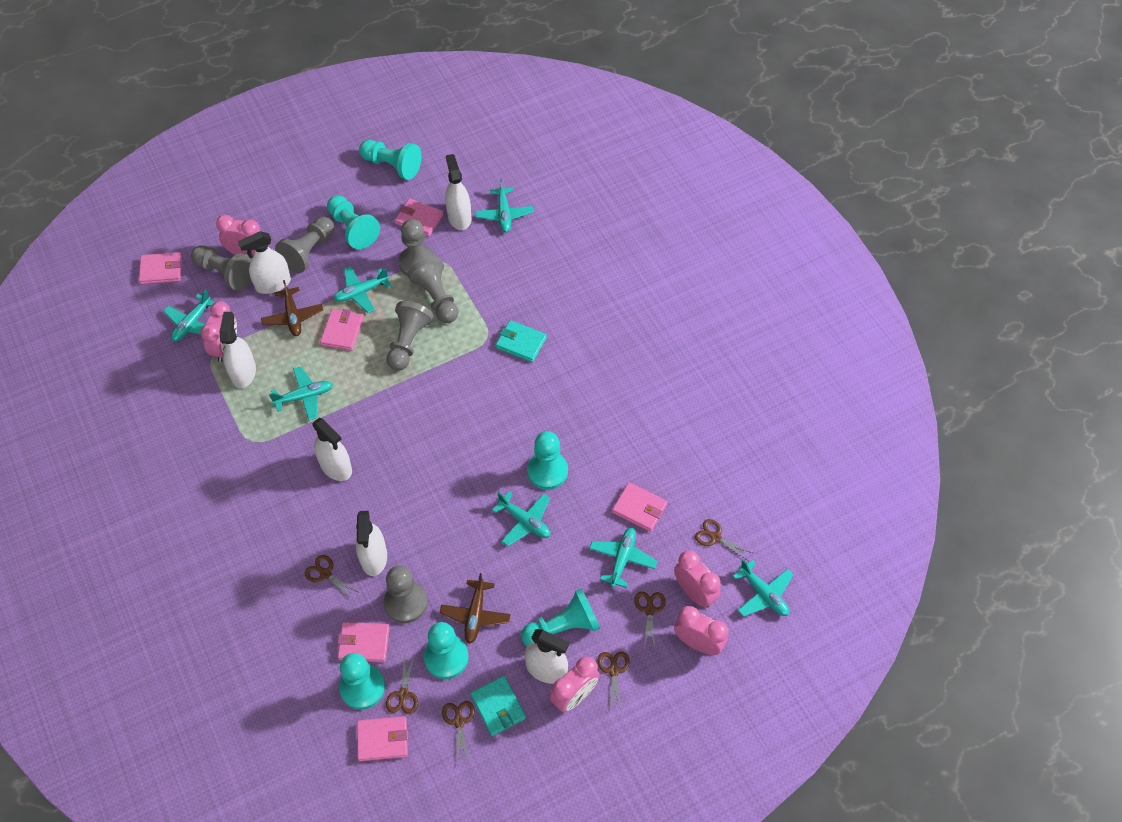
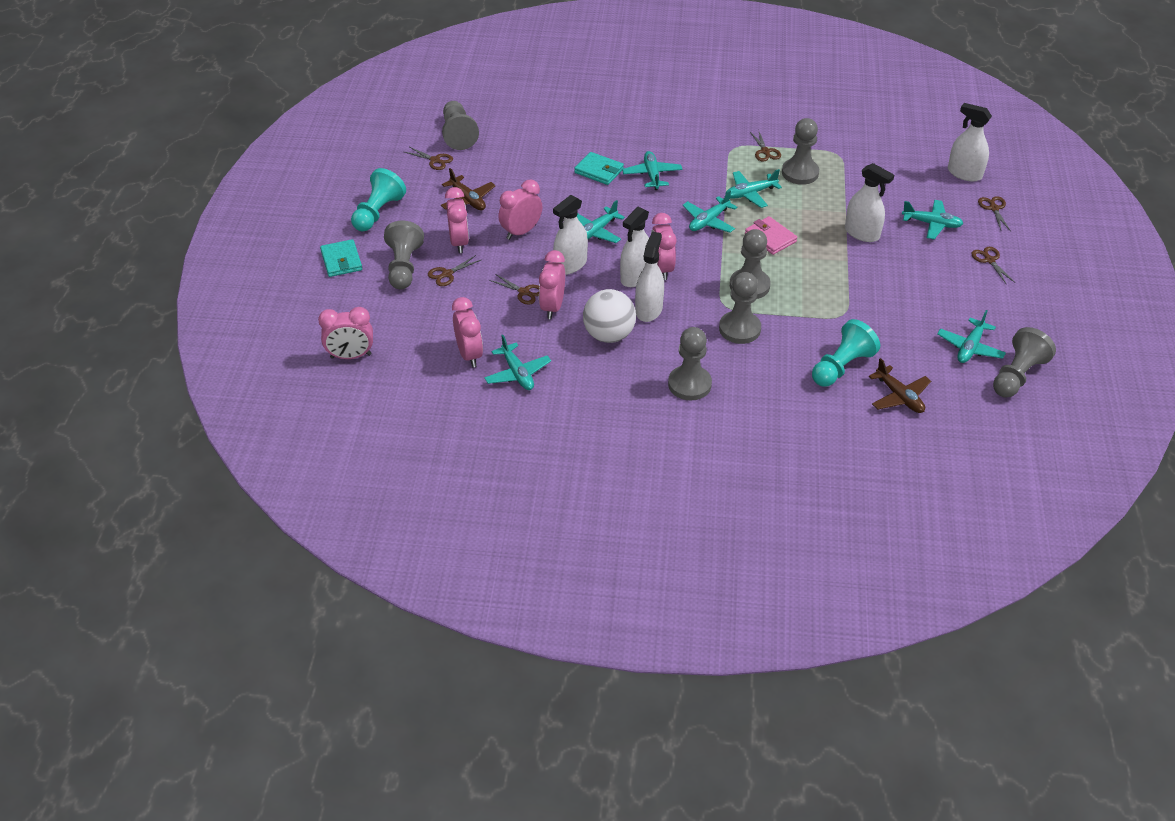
grey pawn: 6 -> 7
pink clock: 5 -> 6
pink wallet: 6 -> 1
turquoise pawn: 6 -> 2
white ball: 0 -> 1
white spray bottle: 6 -> 5

